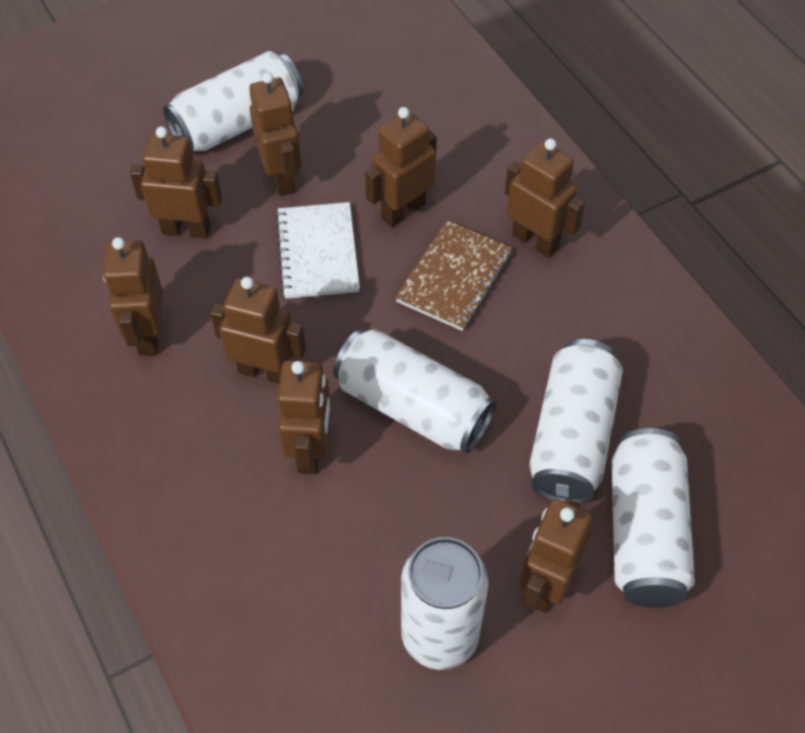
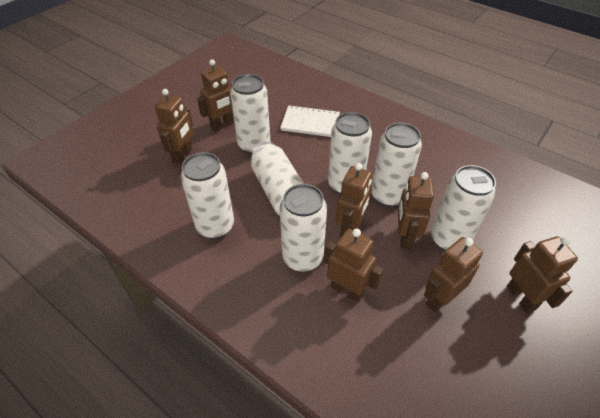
brown notebook: 1 -> 0
brown robot: 8 -> 7
white can: 5 -> 7

